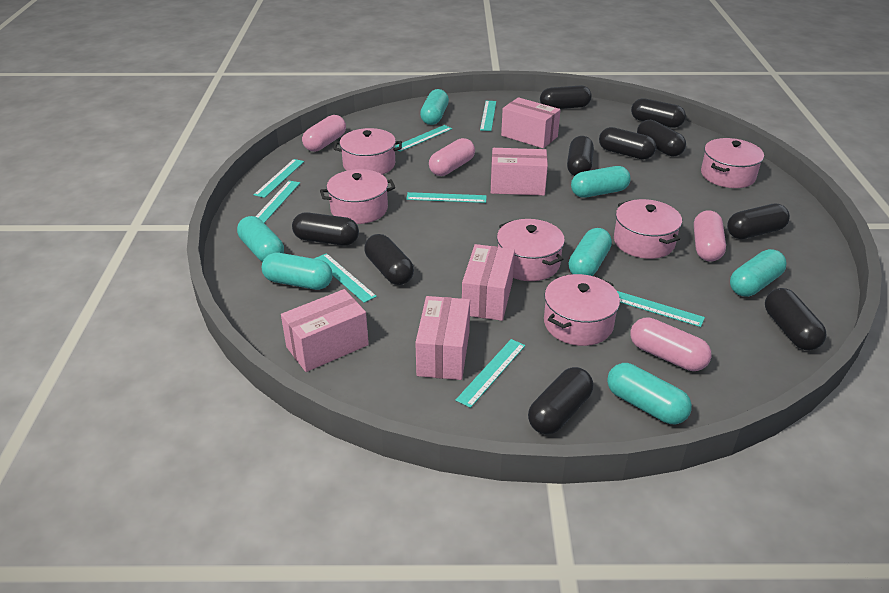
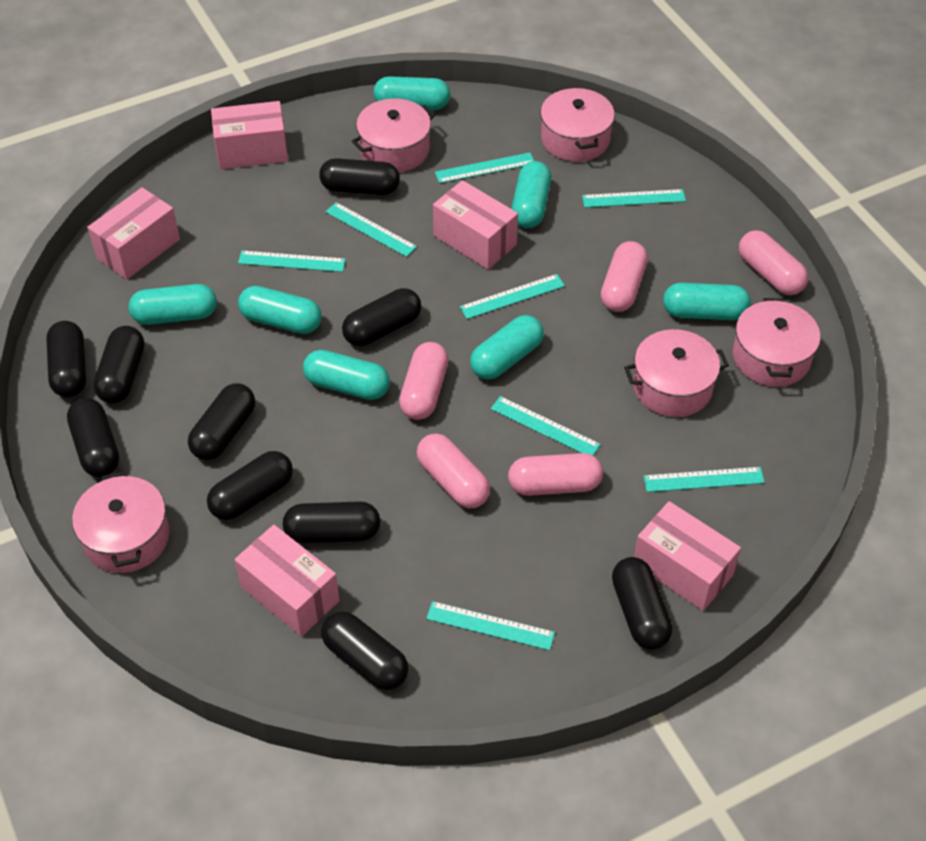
pink capsule: 4 -> 5
pink pot: 6 -> 5

